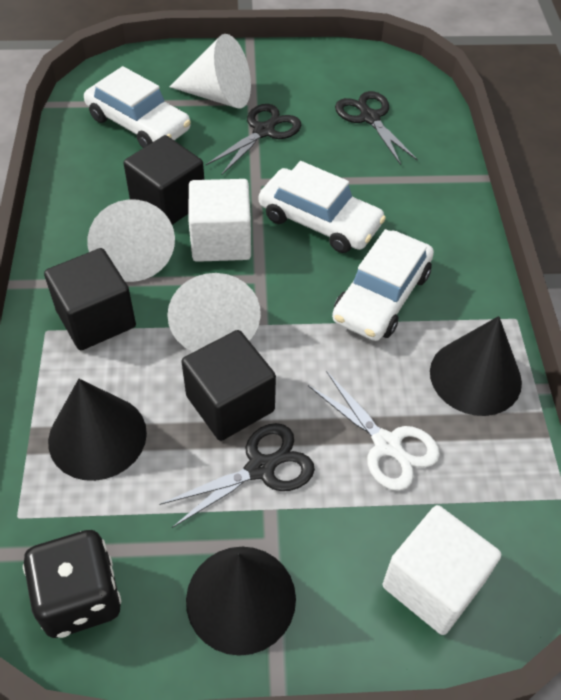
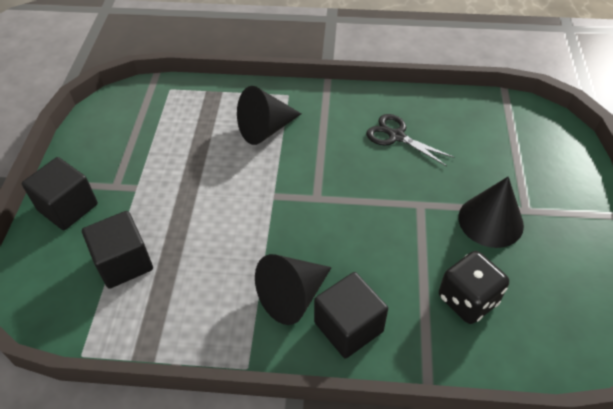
black scissors: 3 -> 1
white car: 3 -> 0
white cone: 3 -> 0
white cube: 2 -> 0
white scissors: 1 -> 0

